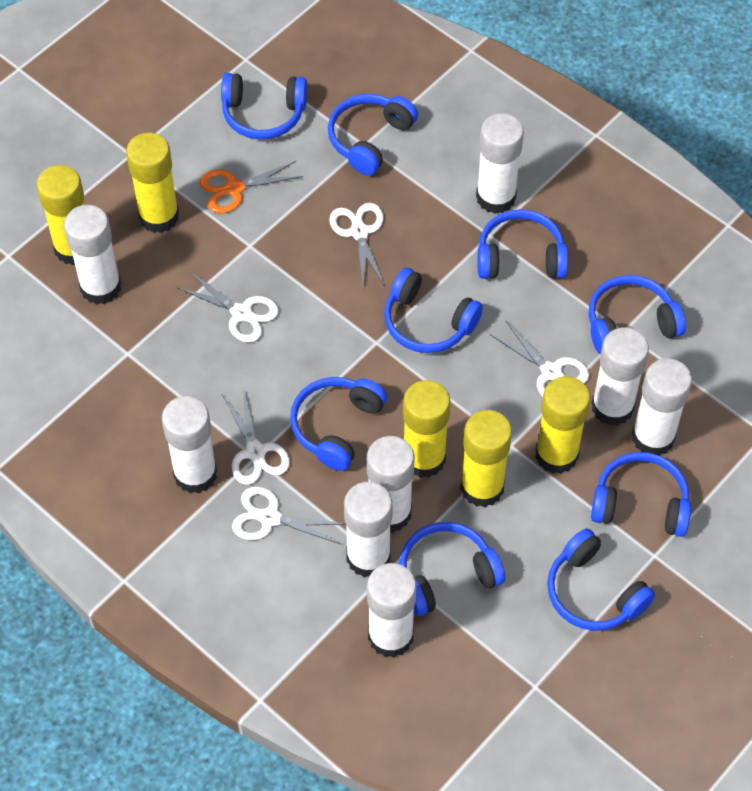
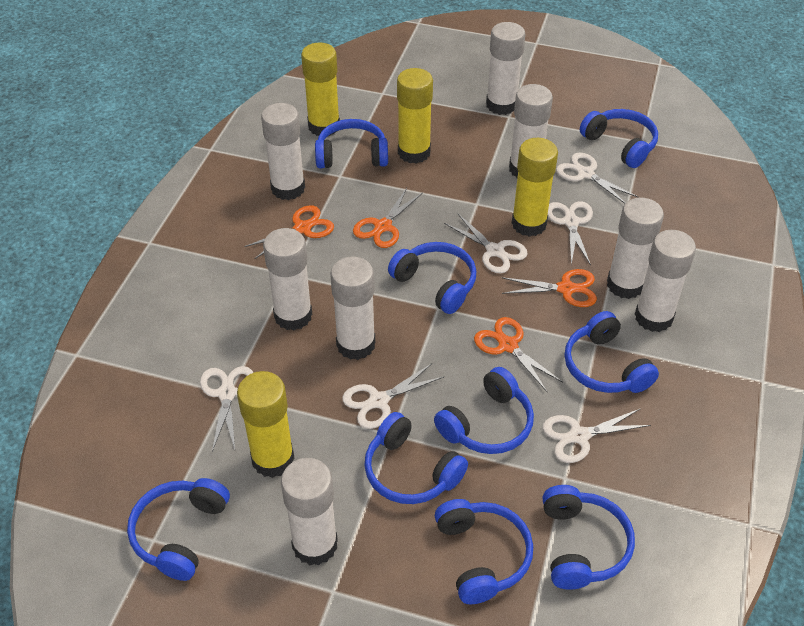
orange scissors: 1 -> 4
white scissors: 5 -> 6
yellow glue stick: 5 -> 4

